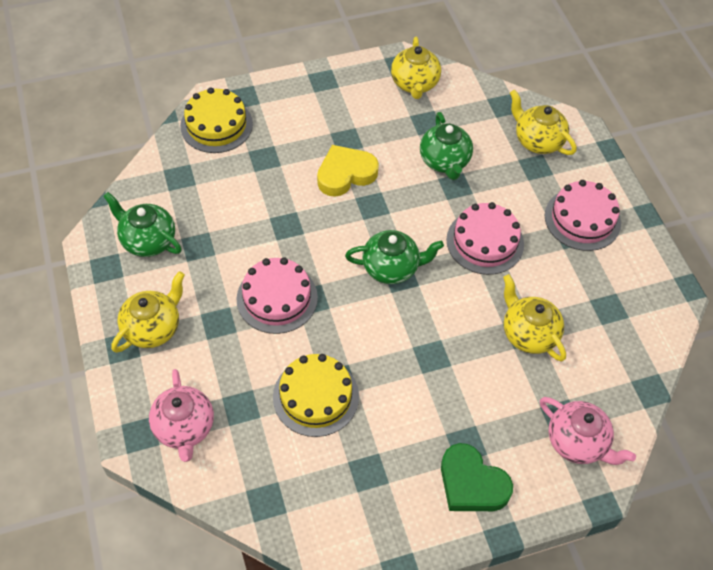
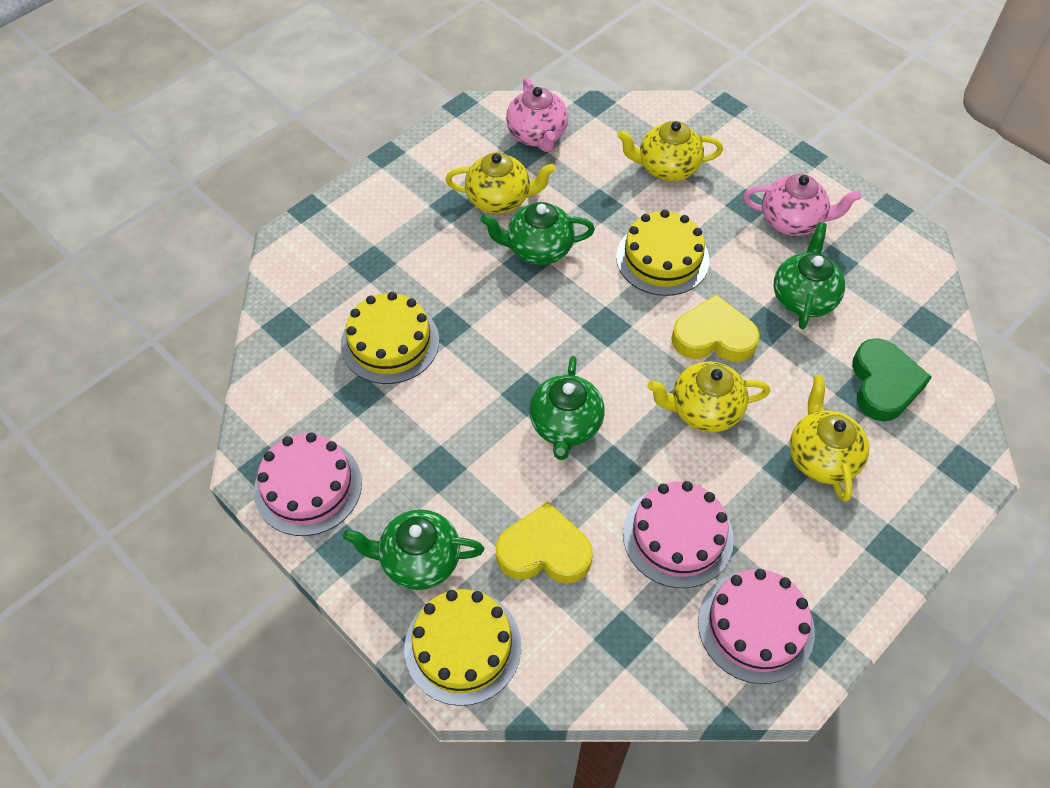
green teapot: 3 -> 4
yellow cake: 2 -> 3
yellow heart: 1 -> 2

